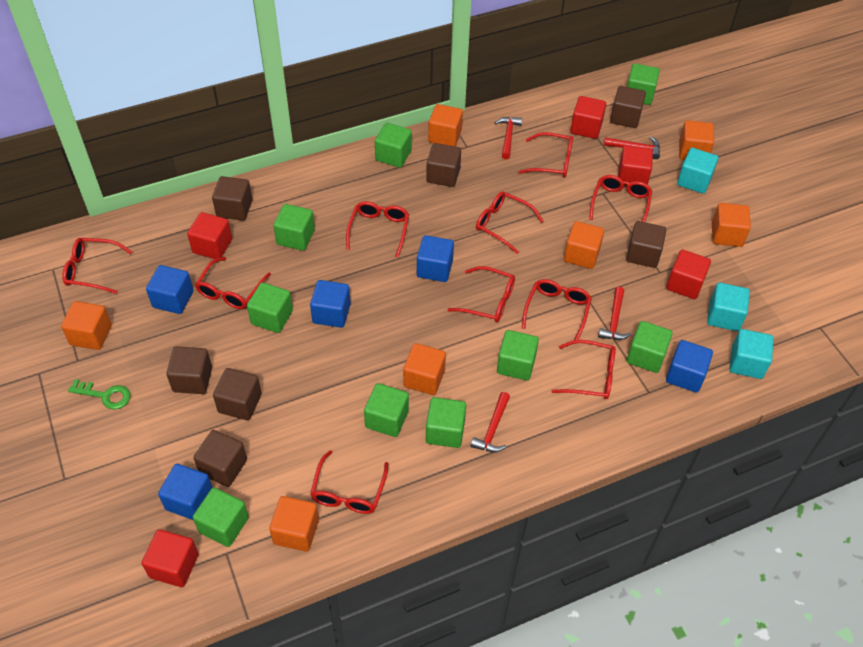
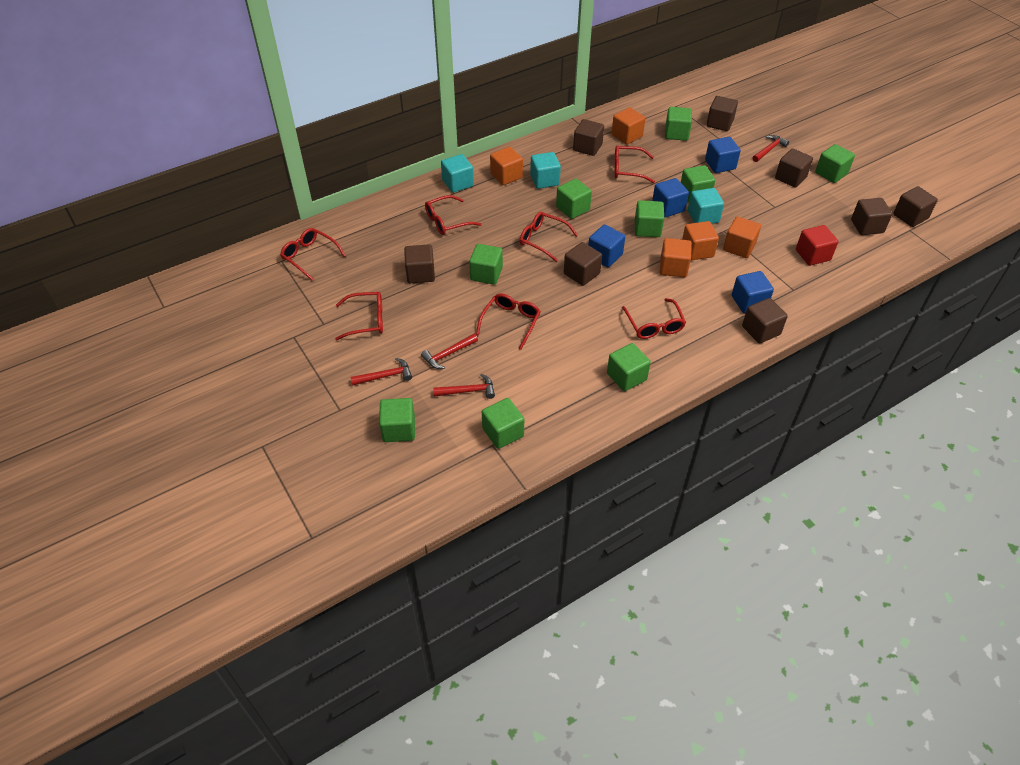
blue cube: 5 -> 4
brown cube: 7 -> 8
green key: 1 -> 0
orange cube: 7 -> 5
red cube: 5 -> 1
red glasses: 10 -> 7

